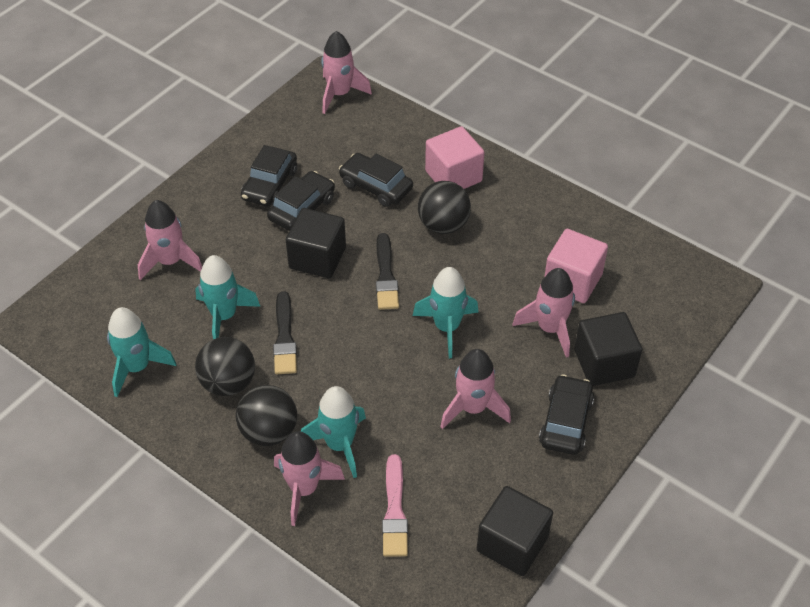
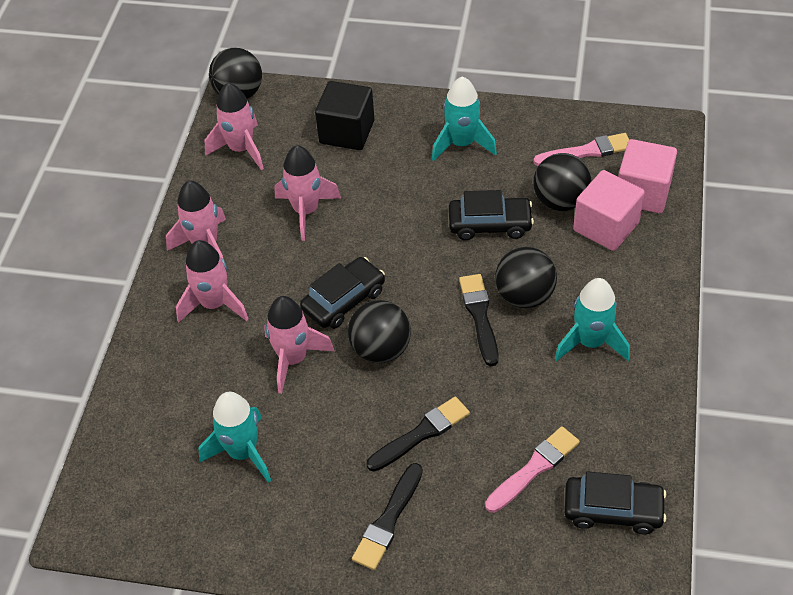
black ball: 3 -> 4
black brush: 2 -> 3
black car: 4 -> 3
black cube: 3 -> 1
pink brush: 1 -> 2
turquoise rocket: 4 -> 3

